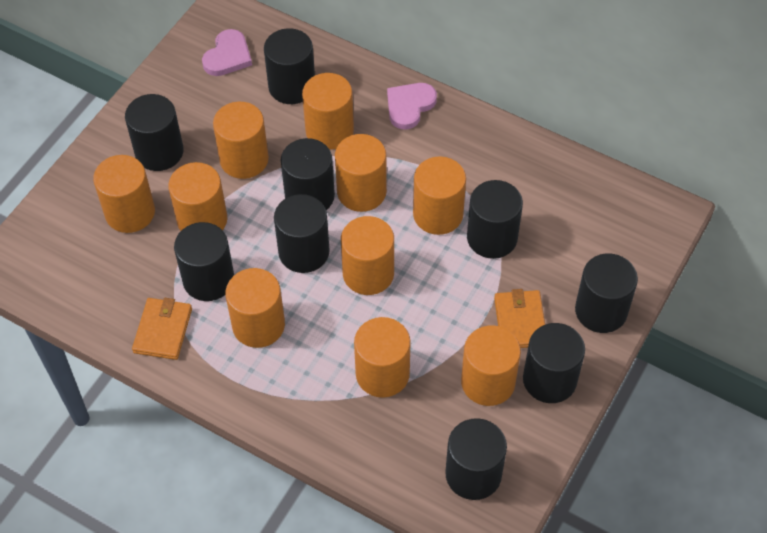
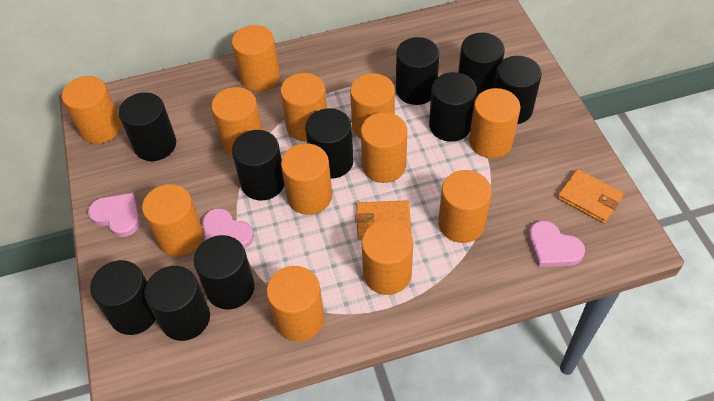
black cylinder: 9 -> 10
orange cylinder: 10 -> 12
pink heart: 2 -> 3

